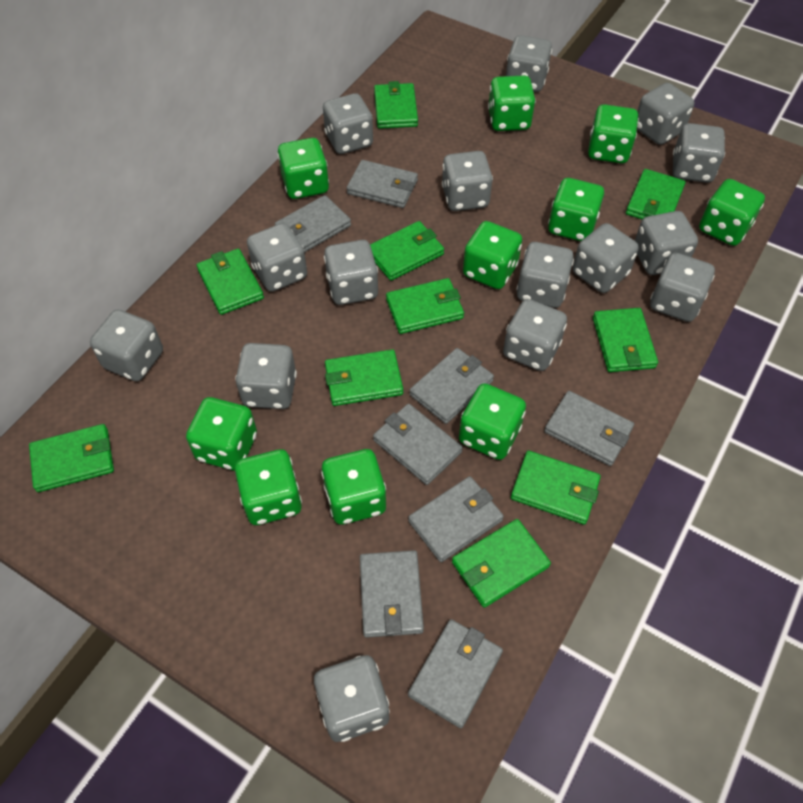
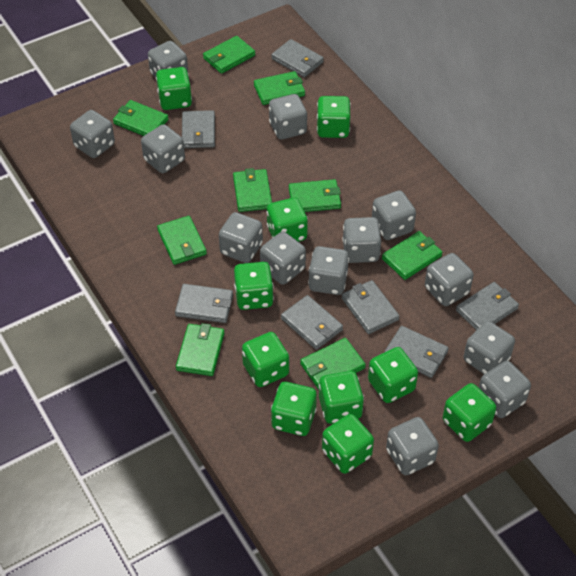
green wallet: 10 -> 9
grey dice: 15 -> 13
grey wallet: 8 -> 7

